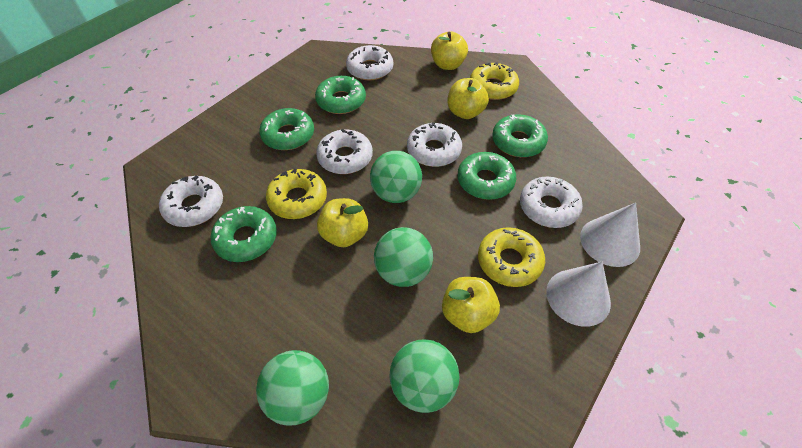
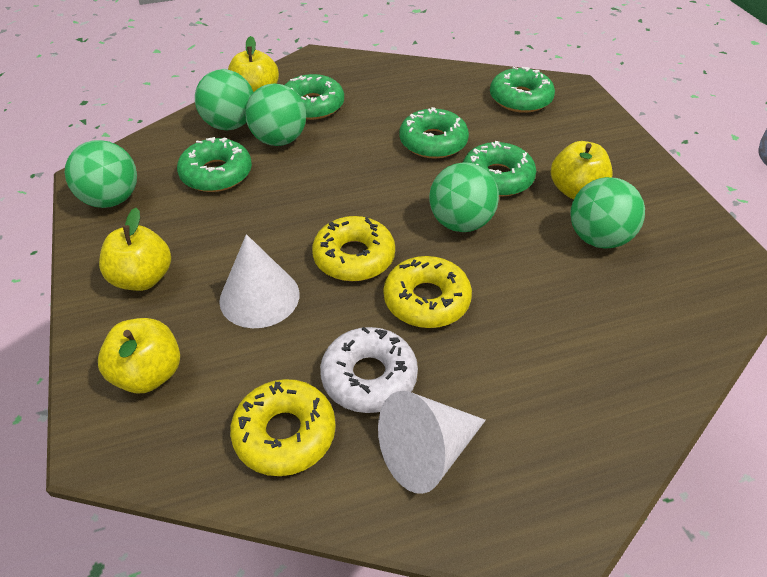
green ball: 4 -> 5
white donut: 5 -> 1

